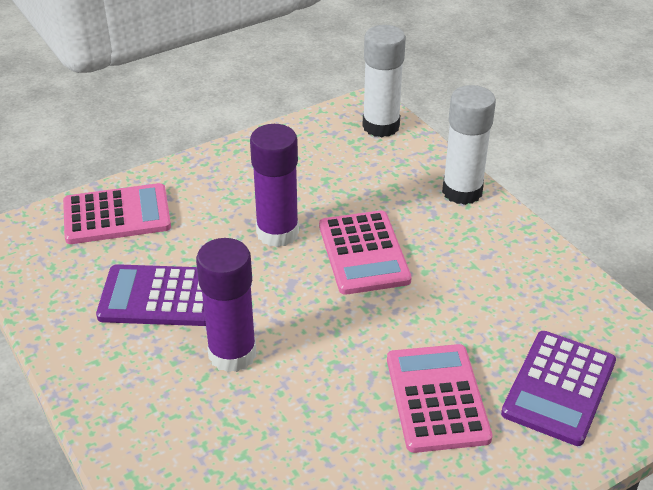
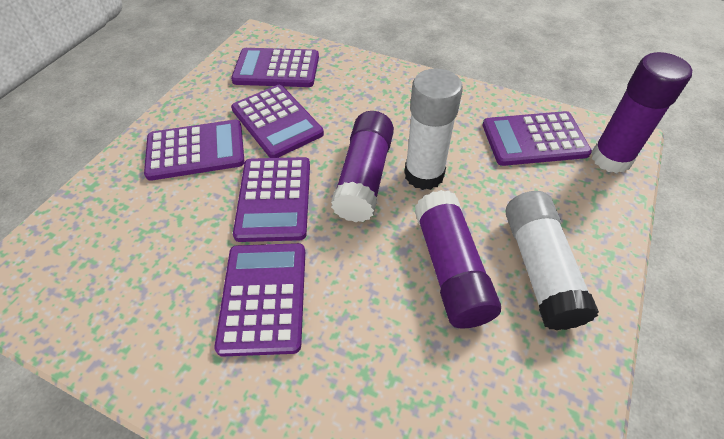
pink calculator: 3 -> 0
purple calculator: 2 -> 6
purple glue stick: 2 -> 3

